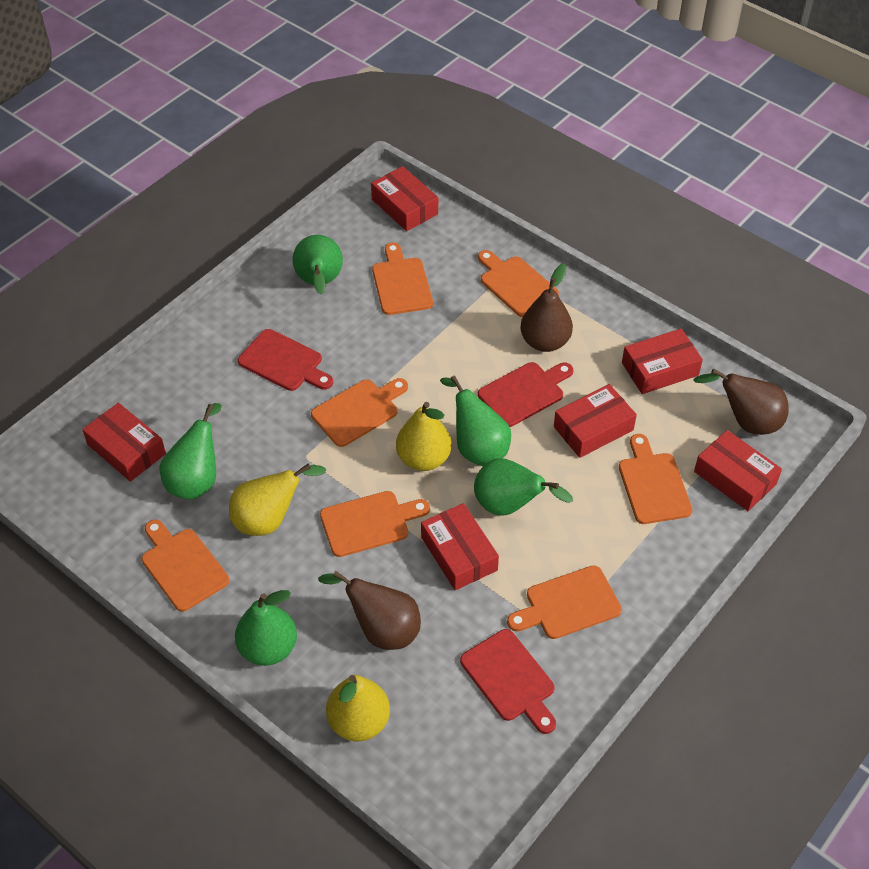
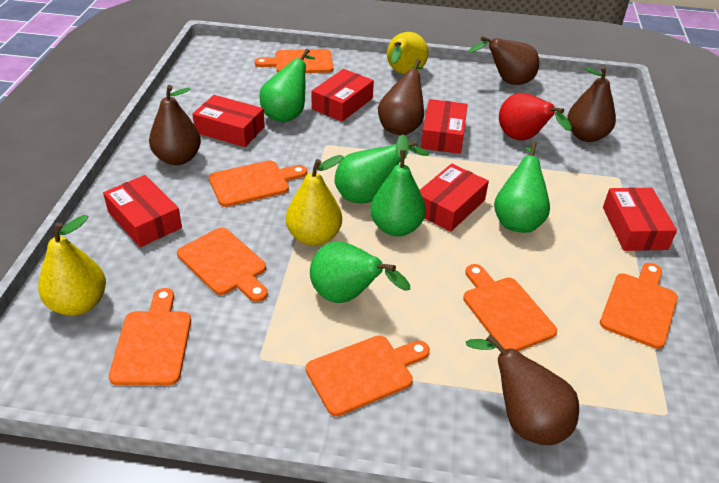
brown pear: 3 -> 5
red cutting board: 3 -> 0
red pear: 0 -> 1

